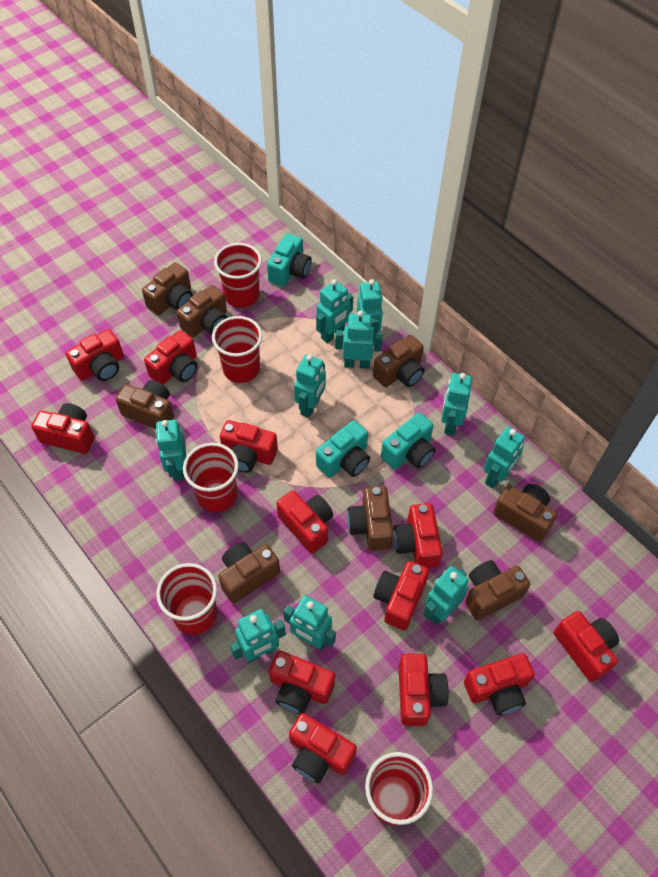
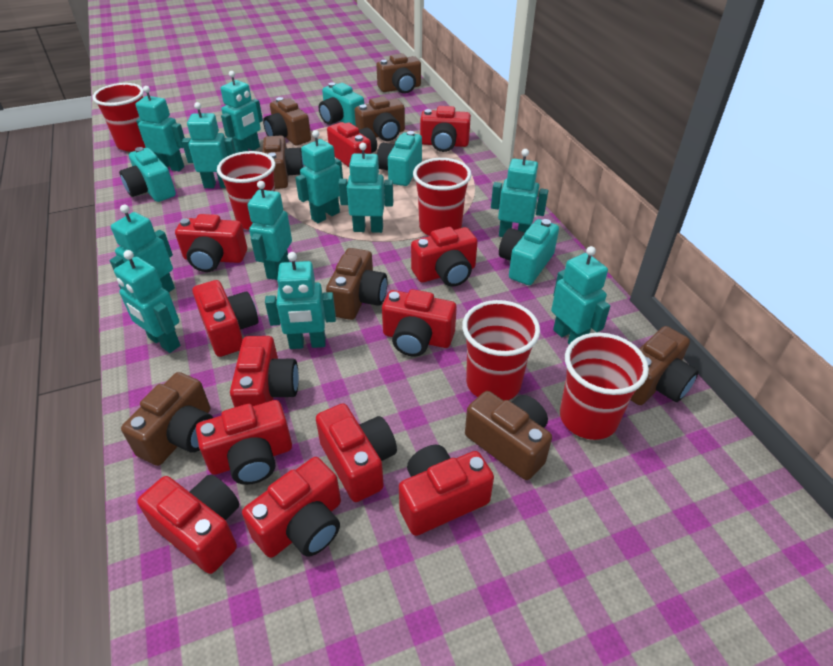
turquoise camera: 3 -> 4
turquoise robot: 10 -> 11

